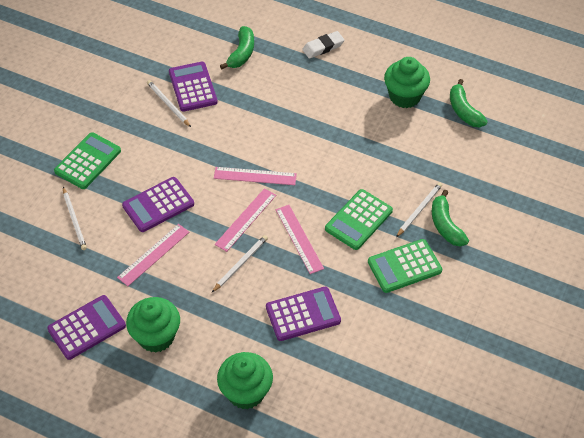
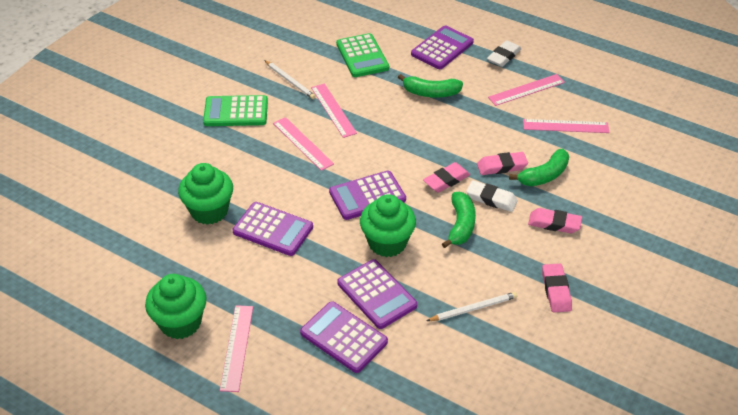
green calculator: 3 -> 2
pink eraser: 0 -> 4
pink ruler: 4 -> 5
purple calculator: 4 -> 5
white eraser: 1 -> 2
white pencil: 4 -> 2

